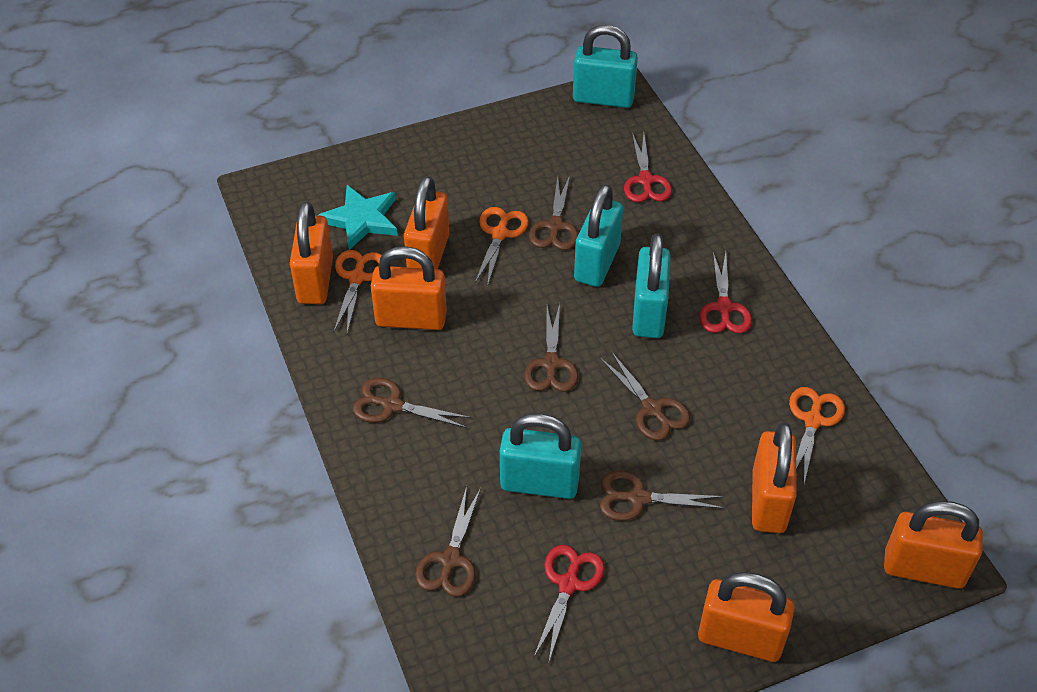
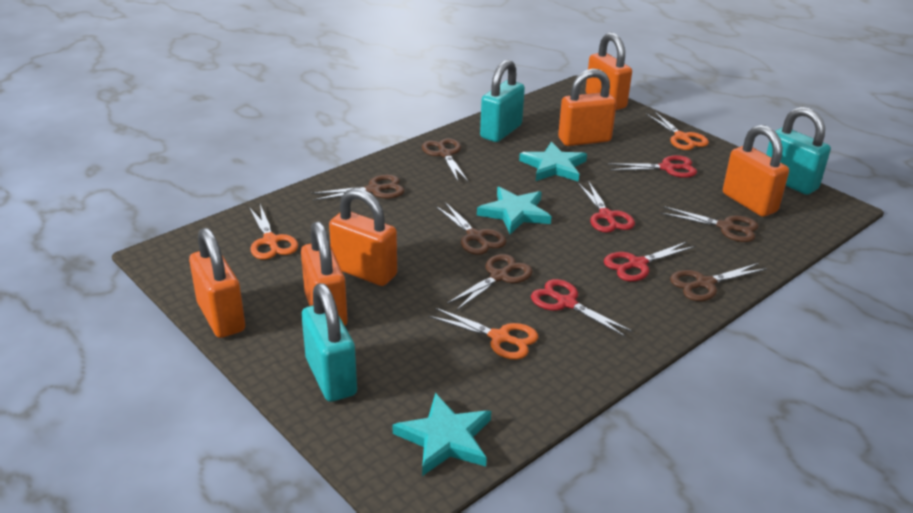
red scissors: 3 -> 4
turquoise padlock: 4 -> 3
turquoise star: 1 -> 3

